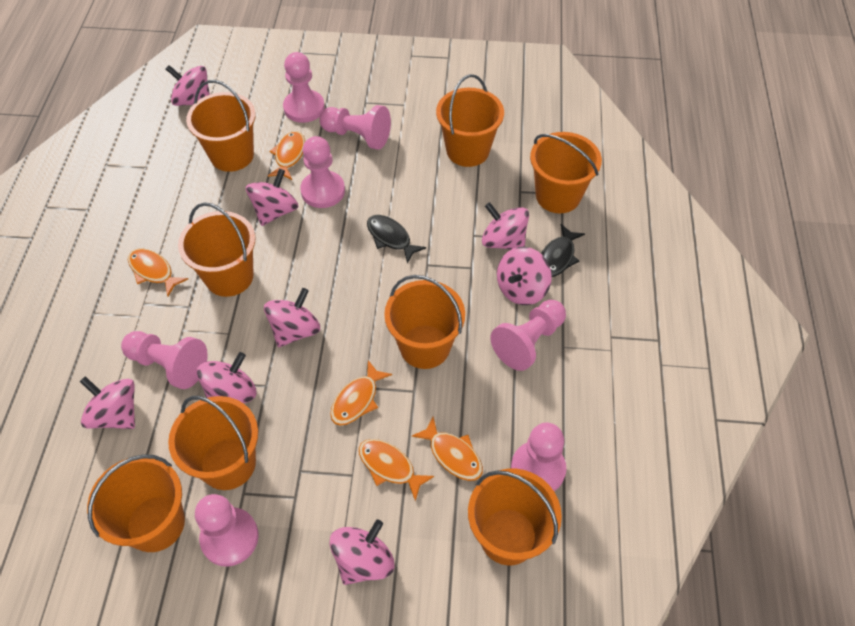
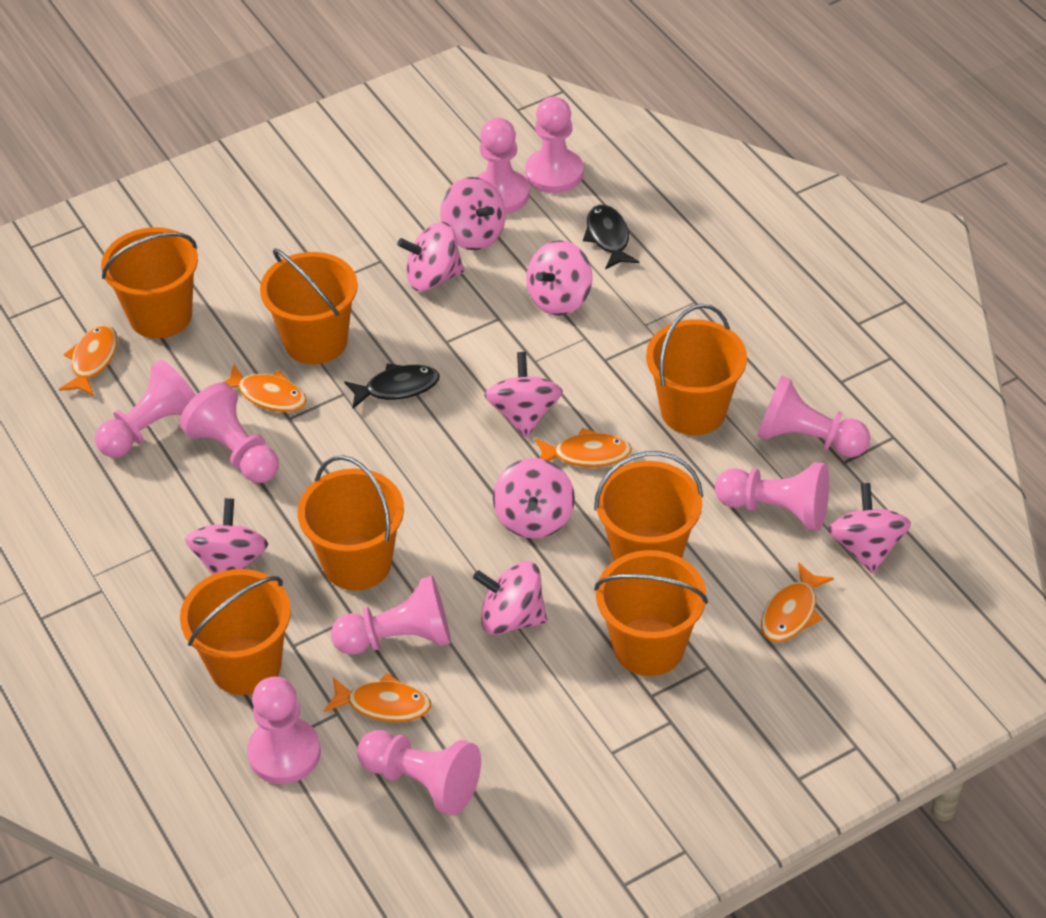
orange bucket: 8 -> 7
pink pawn: 7 -> 9

